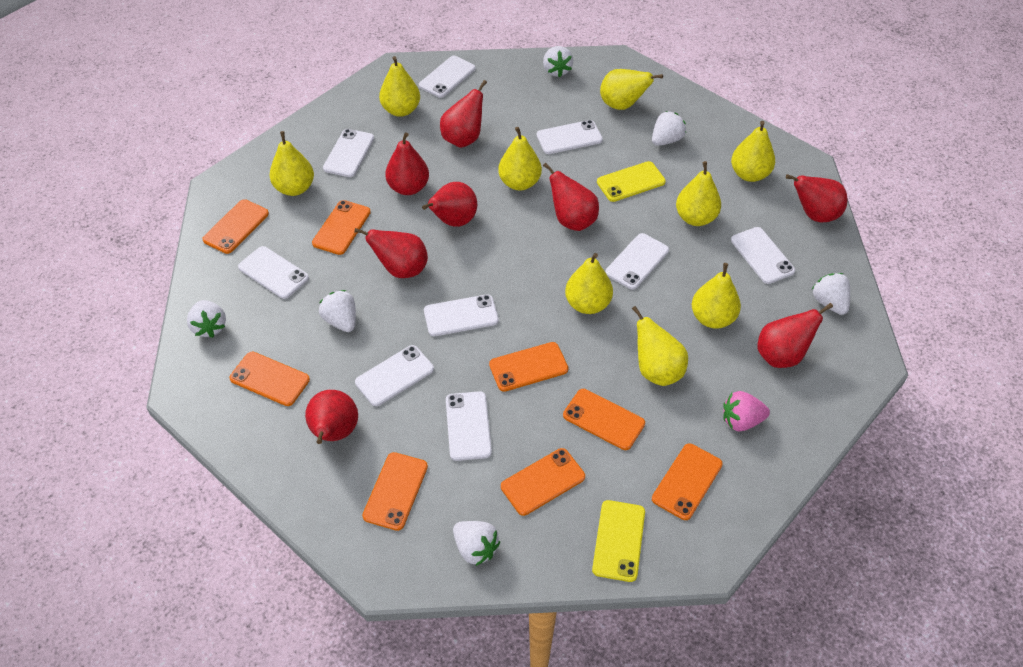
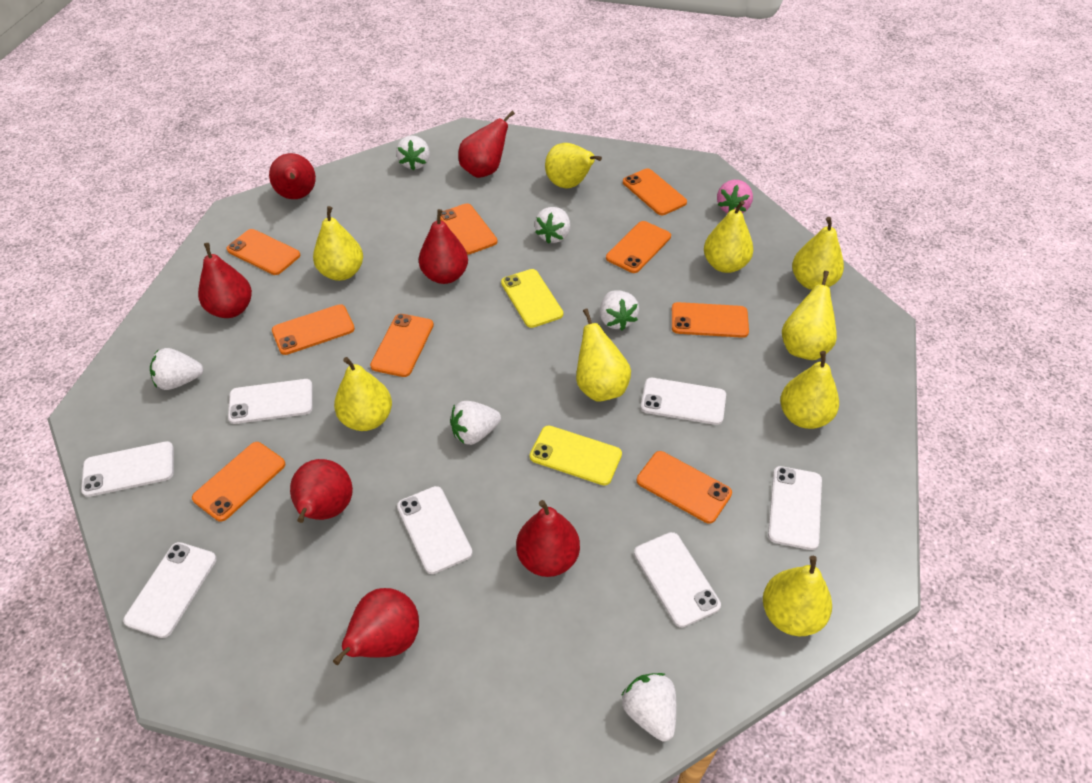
orange phone: 8 -> 9
red pear: 8 -> 7
white phone: 9 -> 7

